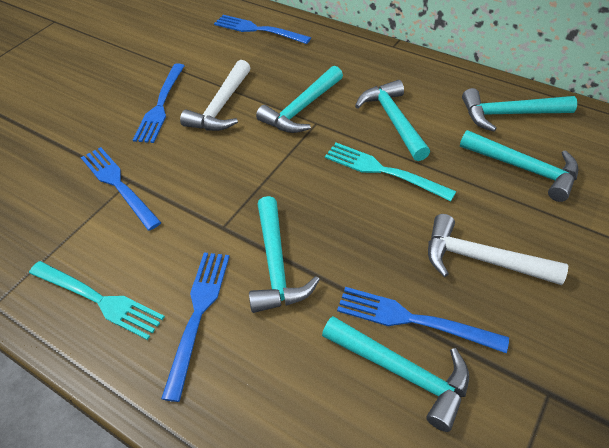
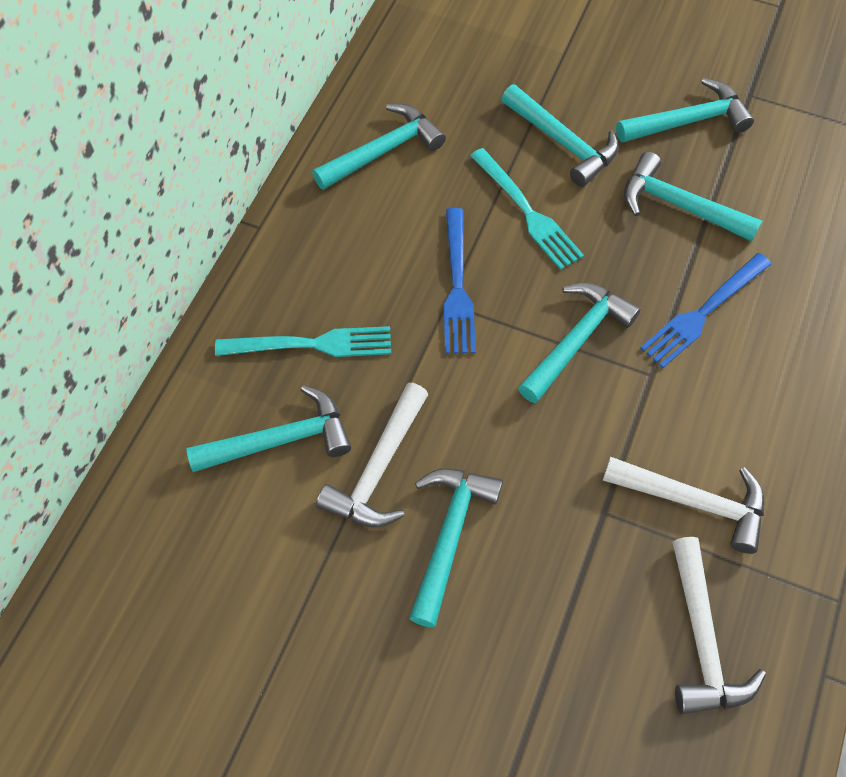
blue fork: 5 -> 2
turquoise hammer: 6 -> 7
white hammer: 2 -> 3

